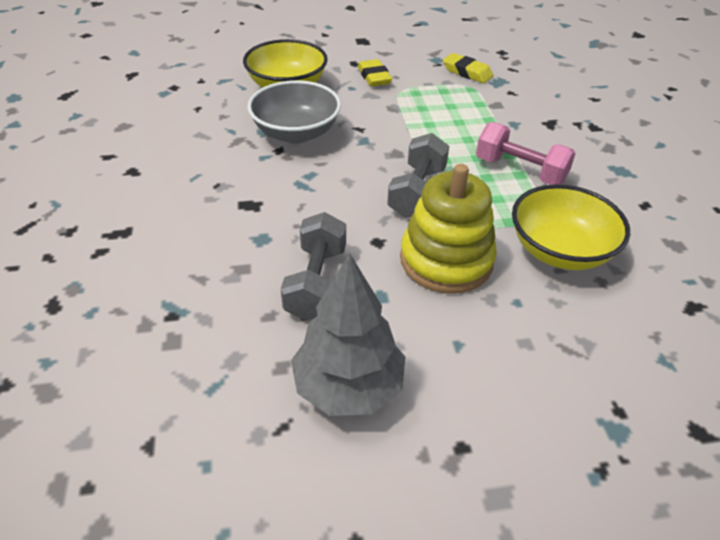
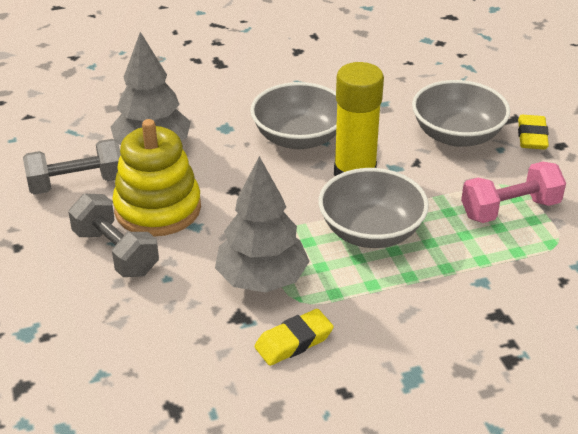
grey bowl: 1 -> 3
grey tree: 1 -> 2
yellow bowl: 2 -> 0
yellow glue stick: 0 -> 1

